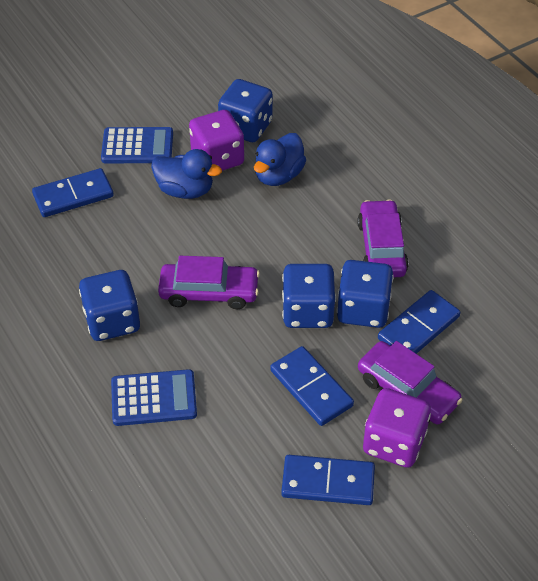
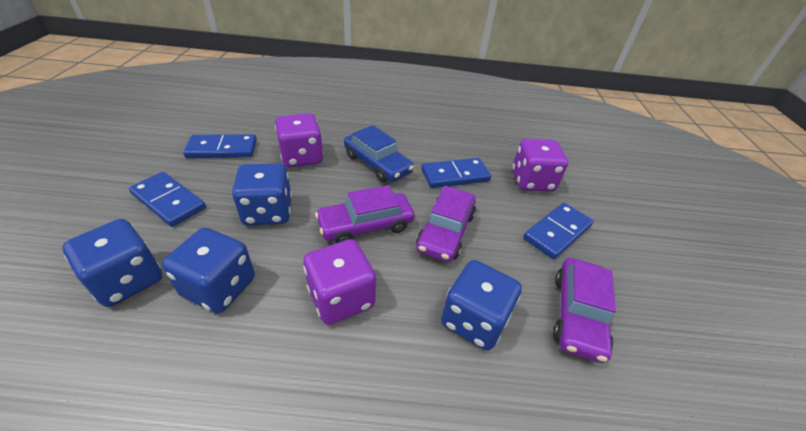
blue calculator: 2 -> 0
blue car: 0 -> 1
blue duck: 2 -> 0
purple dice: 2 -> 3

